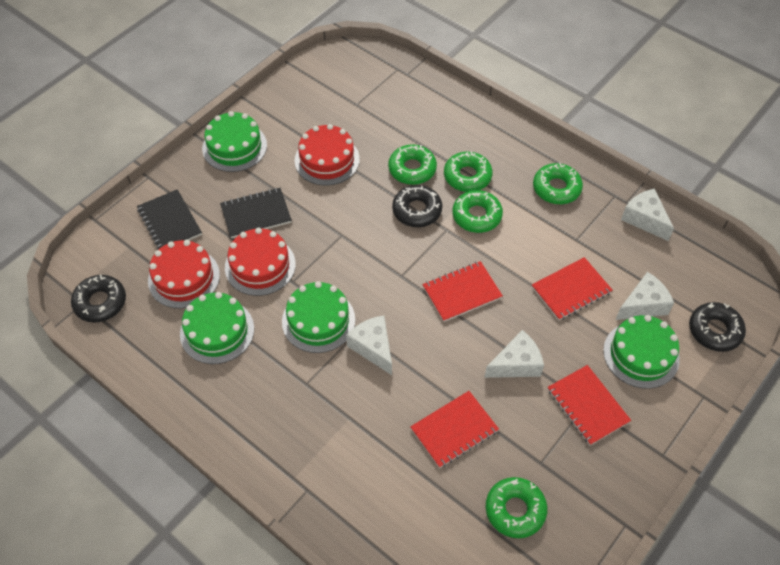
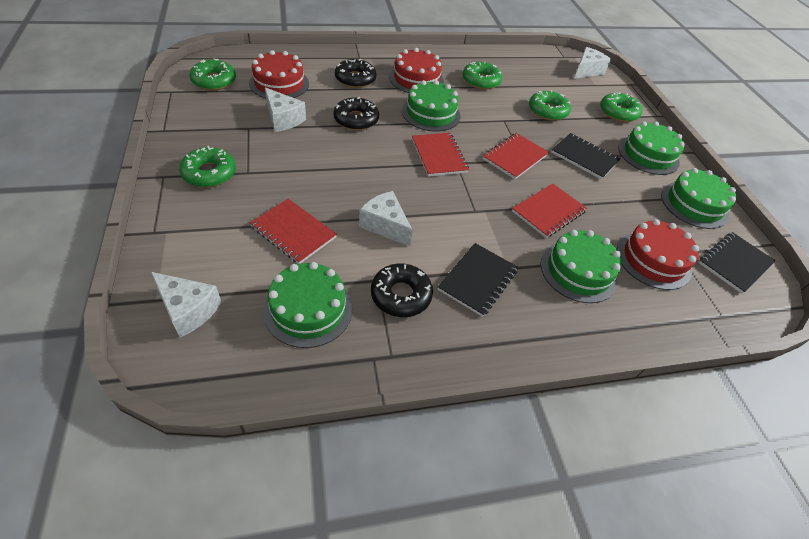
black notebook: 2 -> 3
green cake: 4 -> 5

